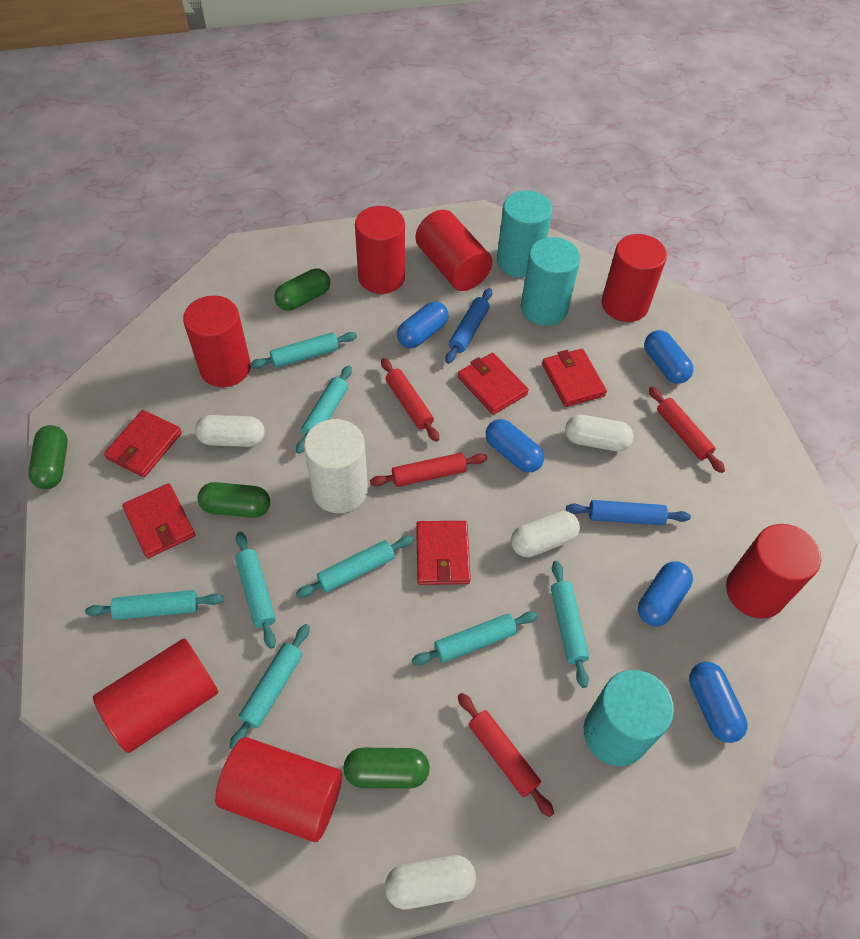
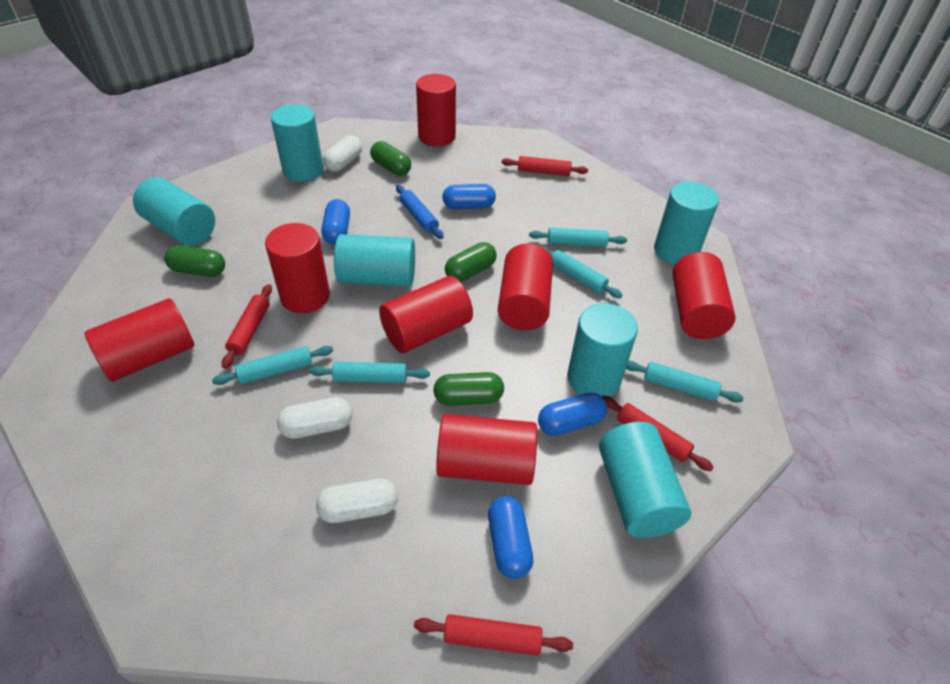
blue capsule: 5 -> 4
blue rolling pin: 2 -> 1
red wallet: 5 -> 0
turquoise cylinder: 3 -> 6
turquoise rolling pin: 8 -> 5
white capsule: 4 -> 3
white cylinder: 1 -> 0

